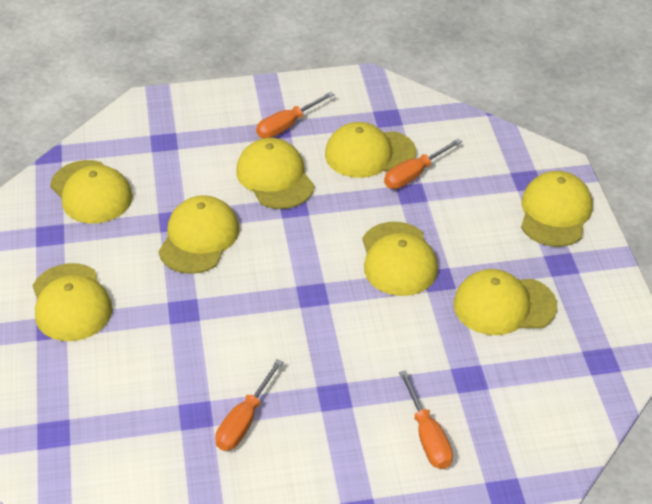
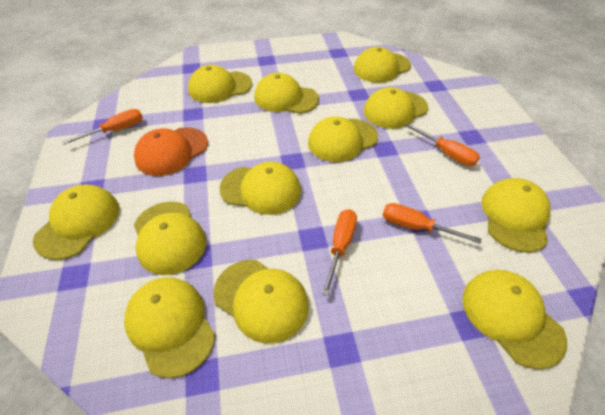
orange cap: 0 -> 1
yellow cap: 8 -> 12

